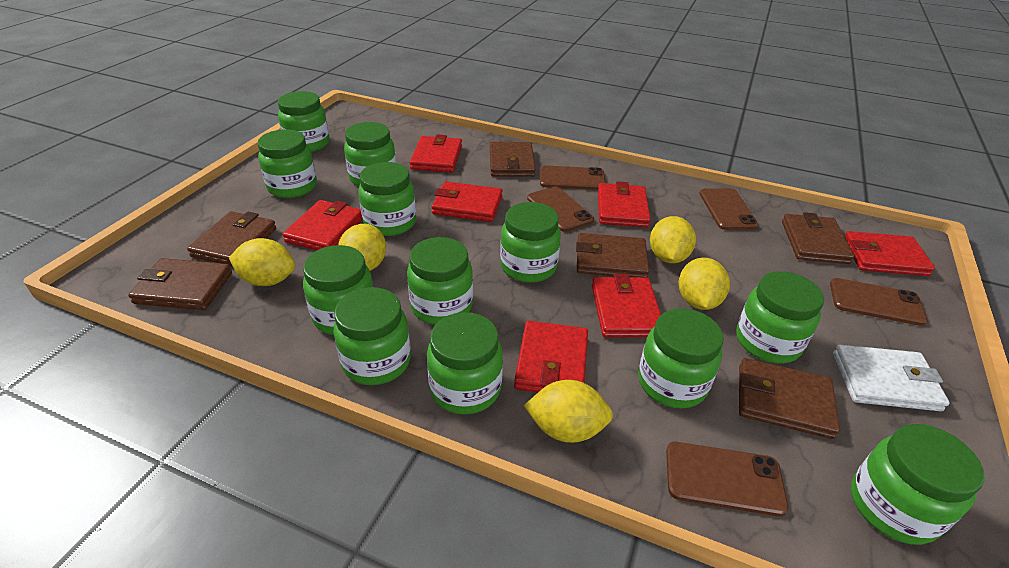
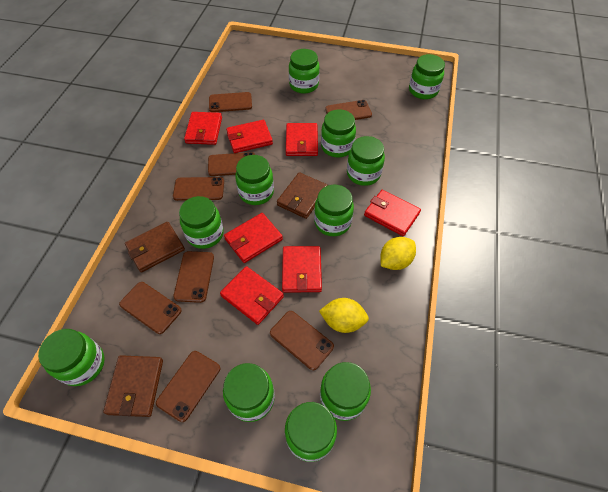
brown phone: 5 -> 8
brown wallet: 6 -> 3
green jar: 12 -> 11
white wallet: 1 -> 0
yellow lemon: 5 -> 2

